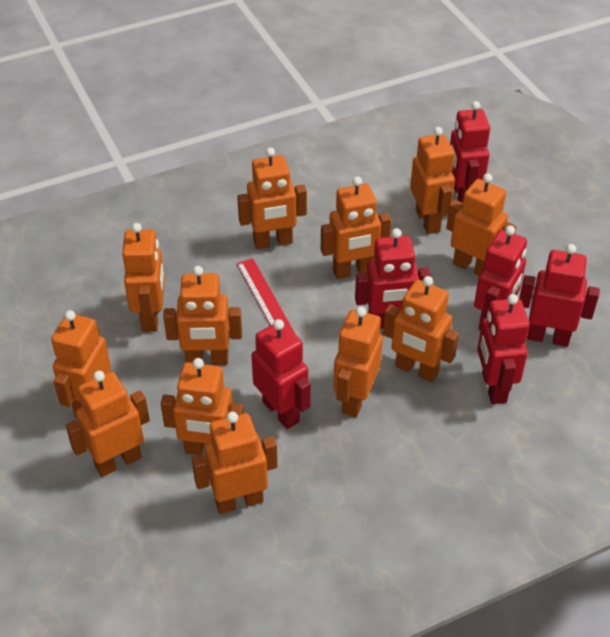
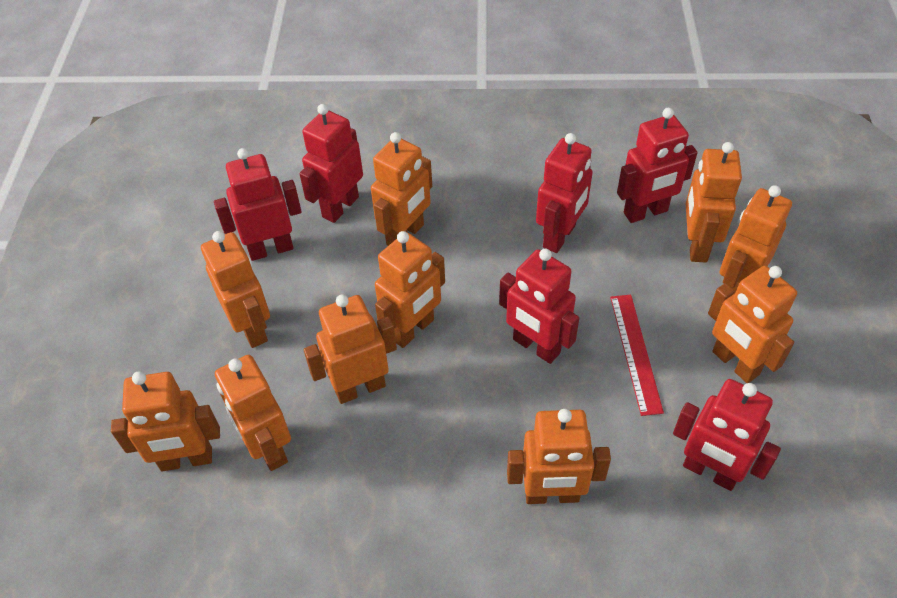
orange robot: 12 -> 10

